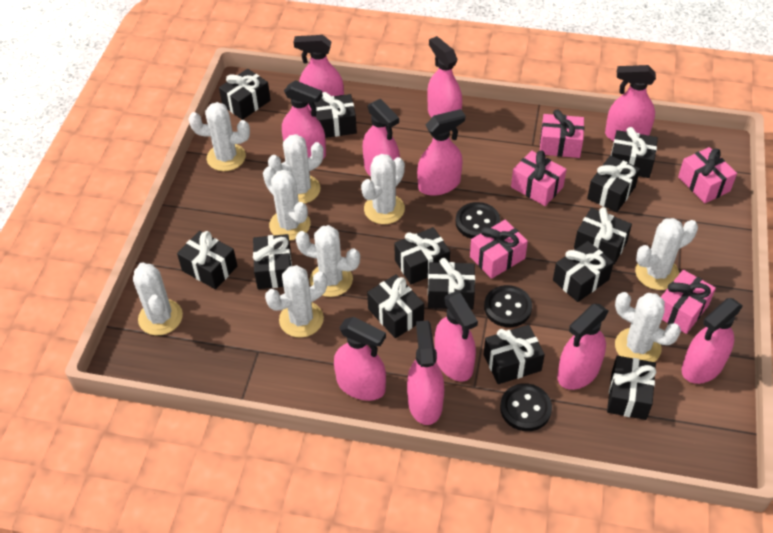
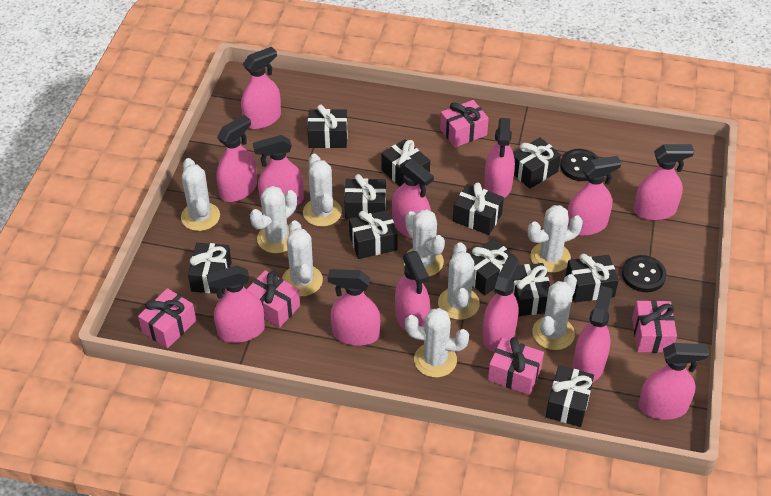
black button: 3 -> 2
black gift: 13 -> 11
pink spray bottle: 11 -> 13

